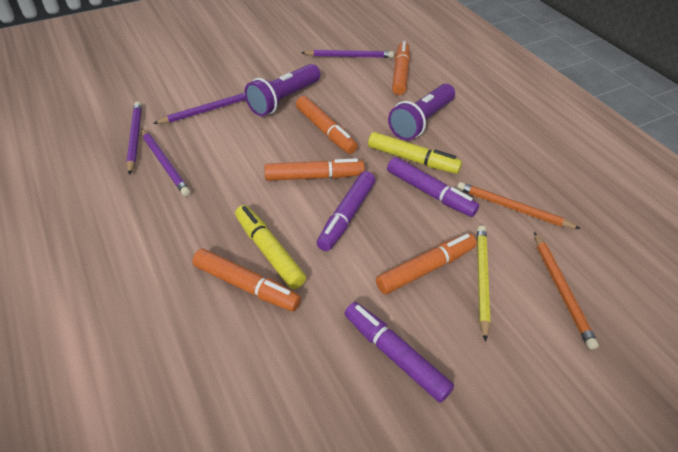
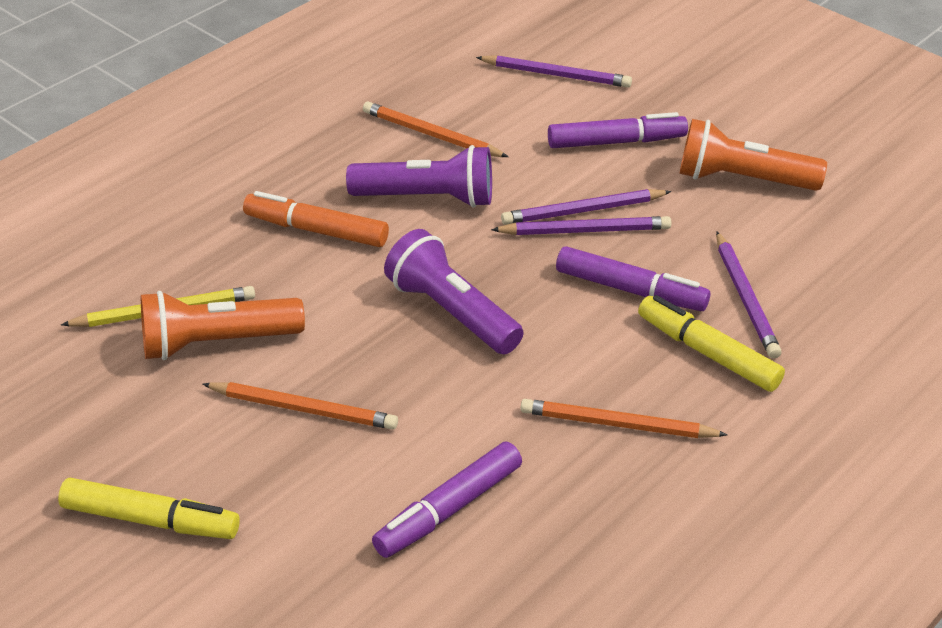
orange flashlight: 0 -> 2
orange marker: 5 -> 1
orange pencil: 2 -> 3

